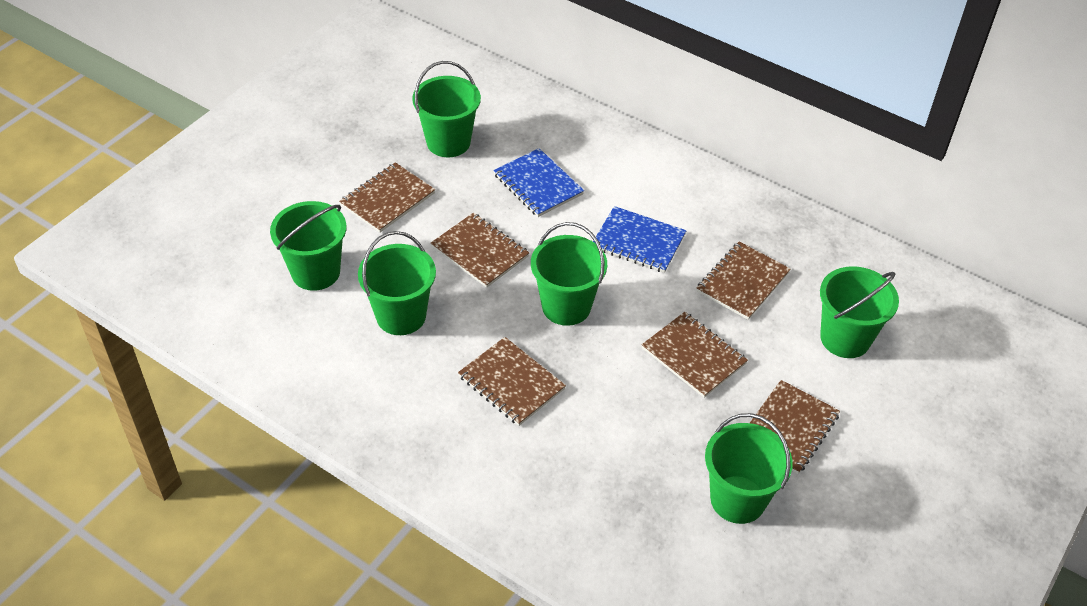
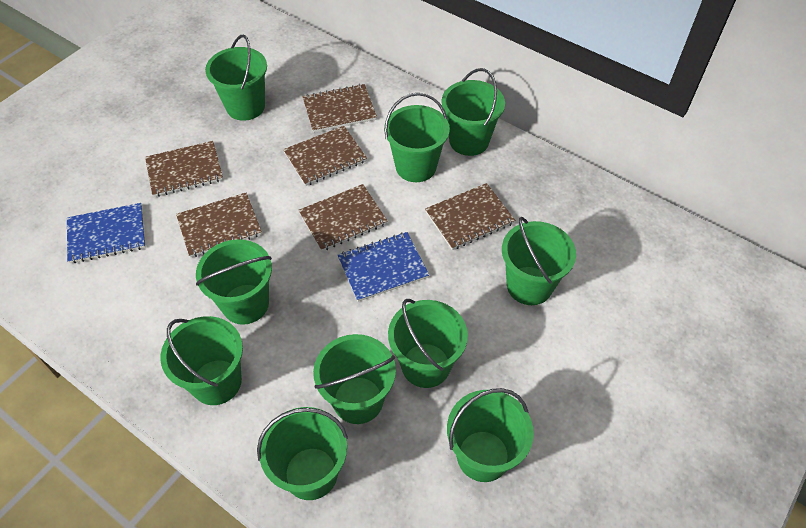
green bucket: 6 -> 10

